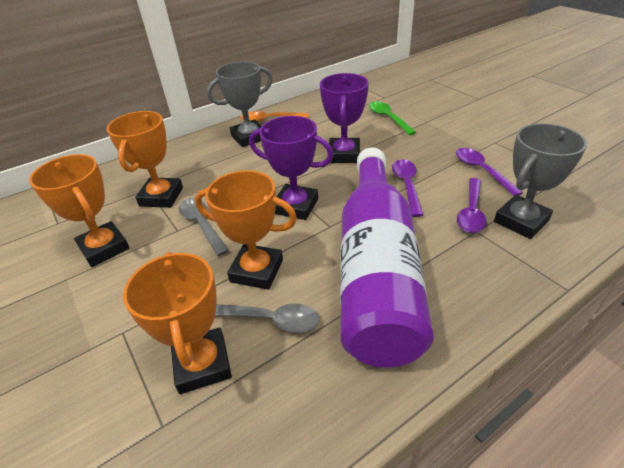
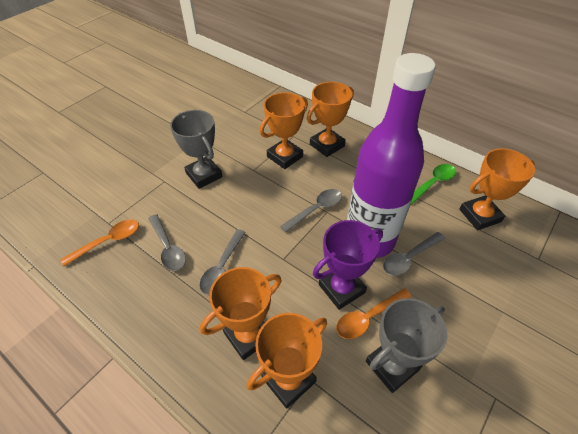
grey spoon: 2 -> 4
orange spoon: 1 -> 2
orange trophy: 4 -> 5
purple spoon: 3 -> 0
purple trophy: 2 -> 1

